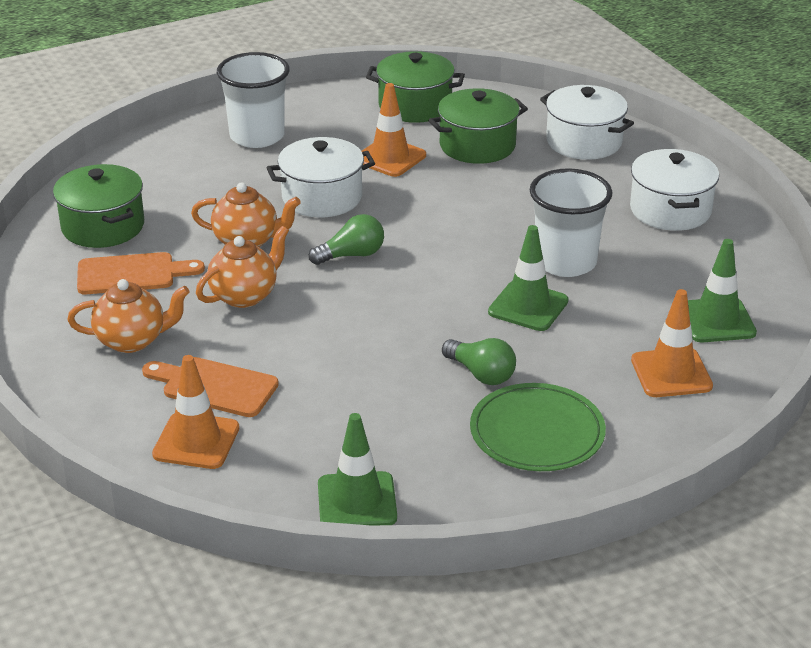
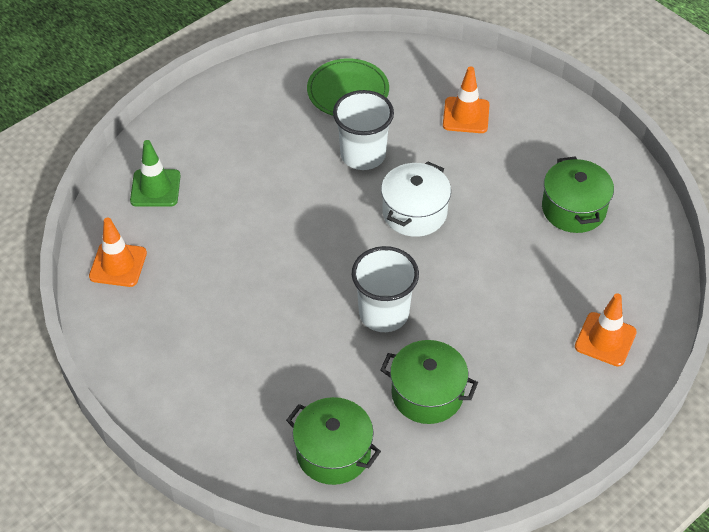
green light bulb: 2 -> 0
green traffic cone: 3 -> 1
orange cutting board: 2 -> 0
orange teapot: 3 -> 0
white pot: 3 -> 1

